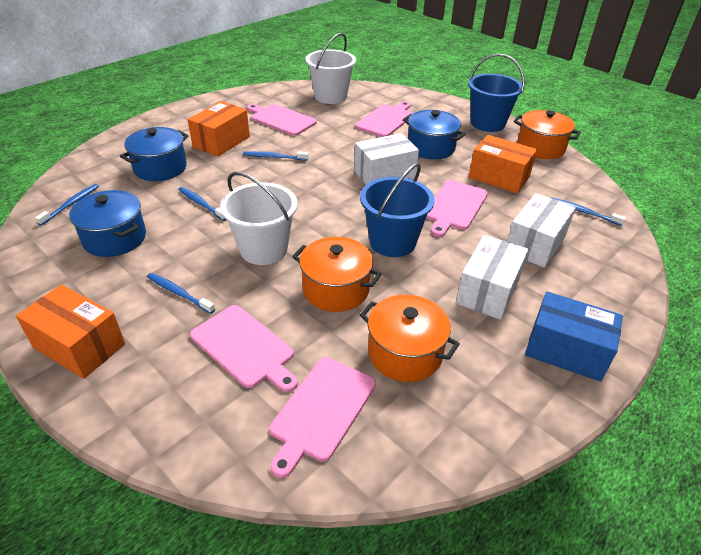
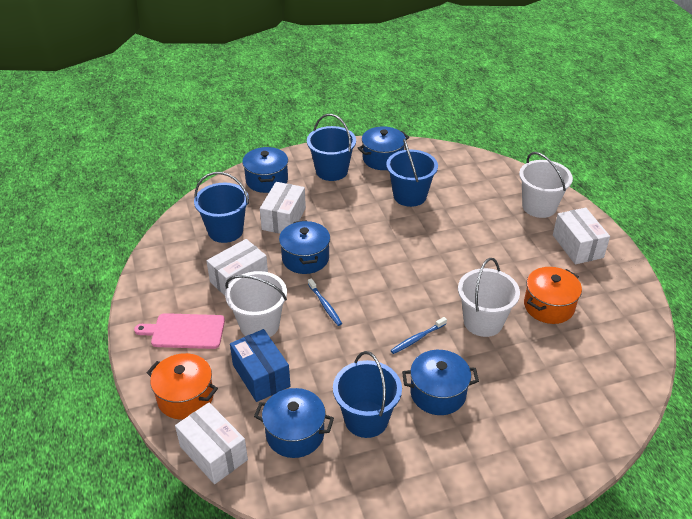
blue bucket: 2 -> 4
blue pot: 3 -> 5
blue toothbrush: 5 -> 2
orange box: 3 -> 0
orange pot: 3 -> 2
pink cutting board: 5 -> 1
white box: 3 -> 4
white bucket: 2 -> 3

